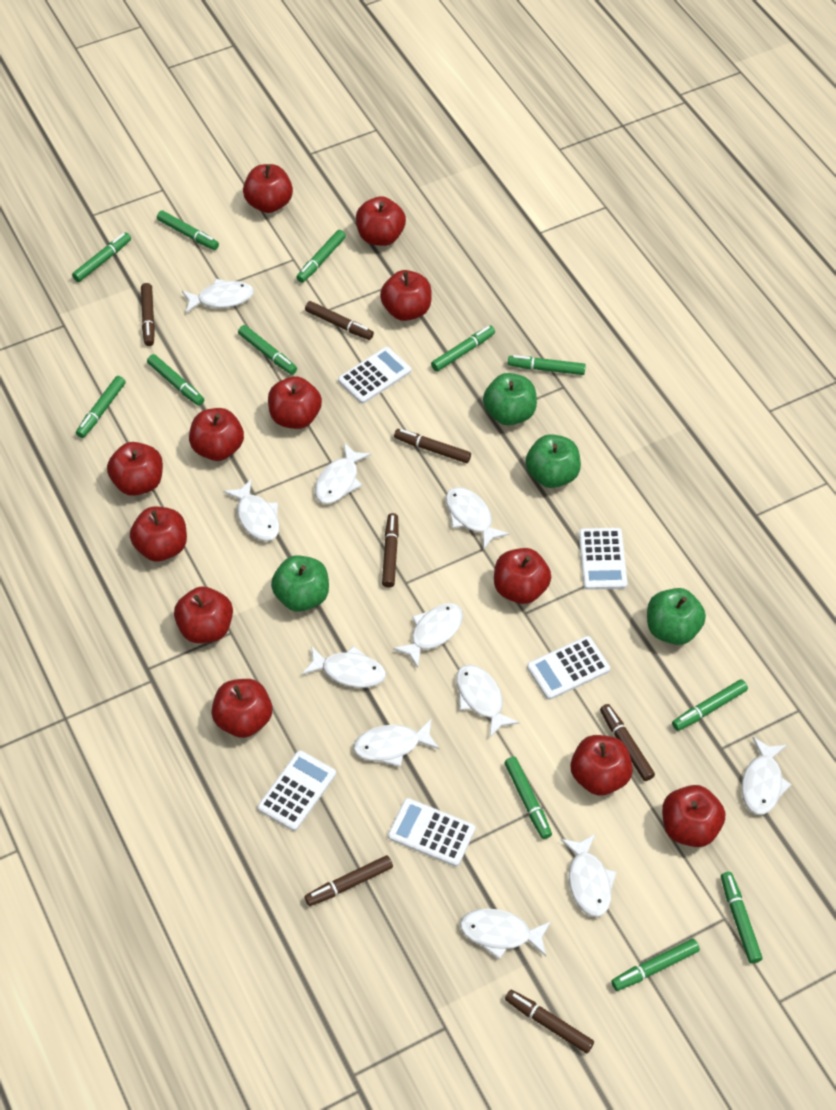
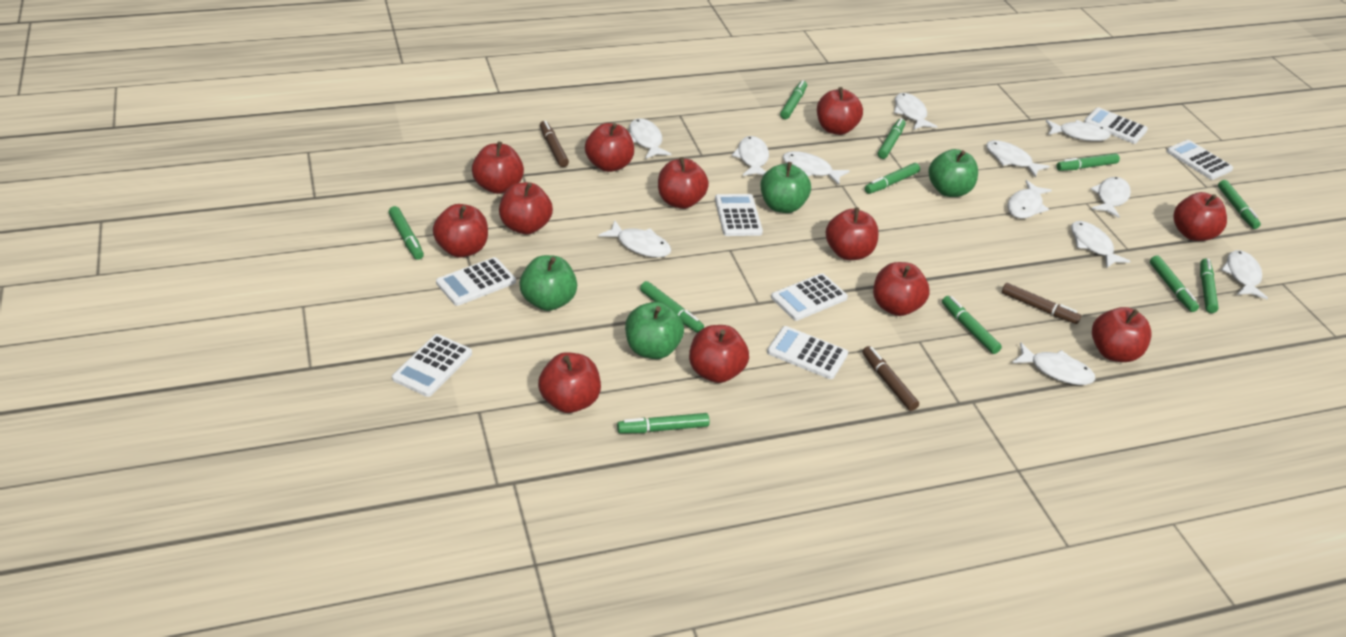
brown marker: 7 -> 3
green marker: 12 -> 11
white calculator: 5 -> 7
white fish: 11 -> 12

